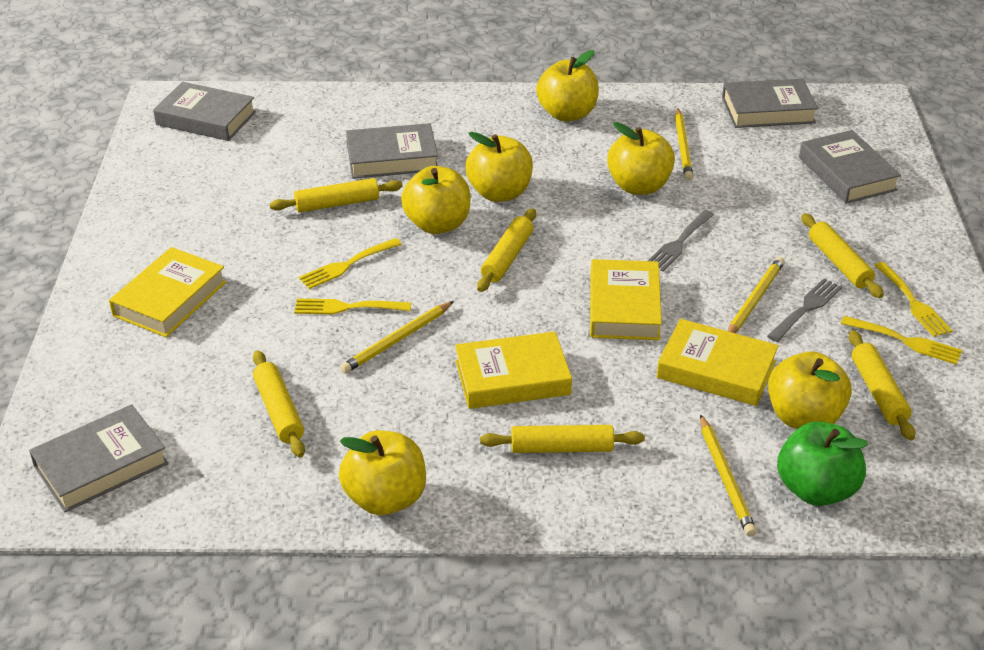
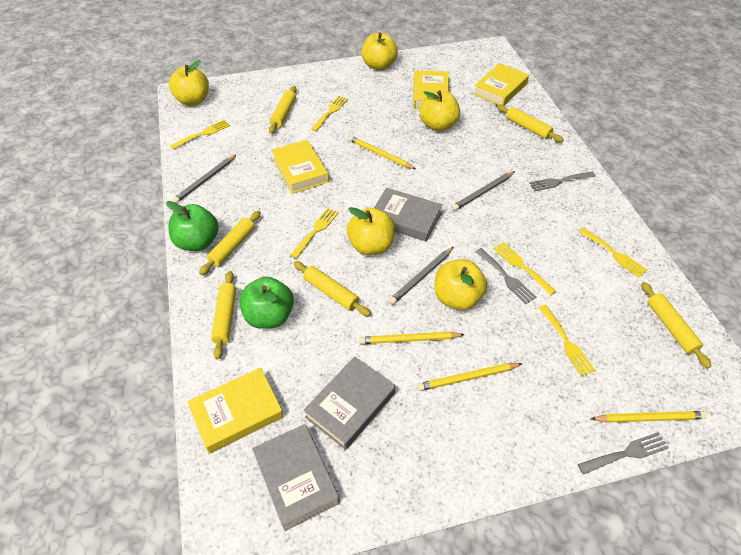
green apple: 1 -> 2
grey book: 5 -> 3
grey fork: 2 -> 3
grey pencil: 0 -> 3
yellow apple: 6 -> 5
yellow fork: 4 -> 6

